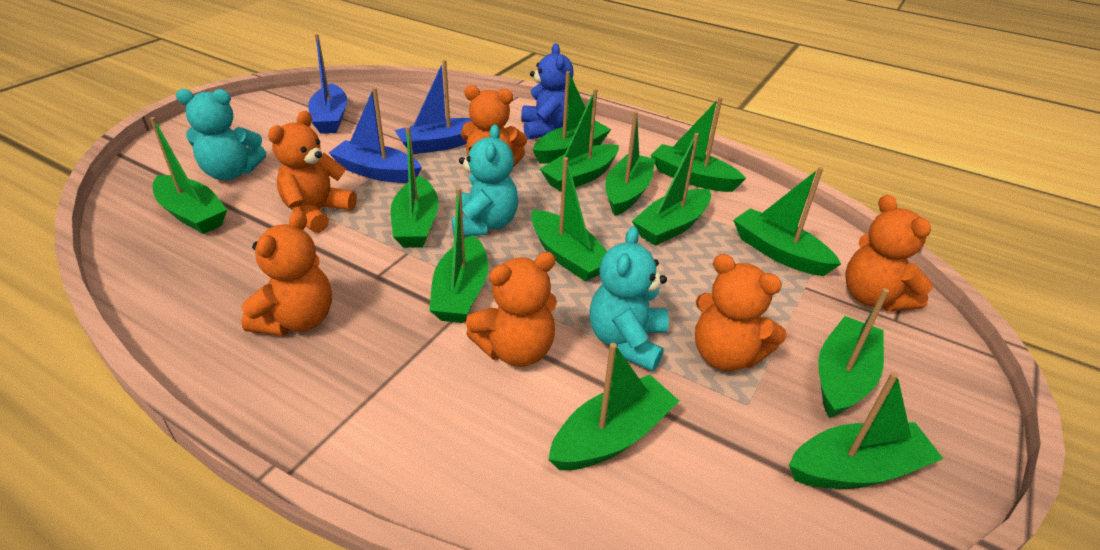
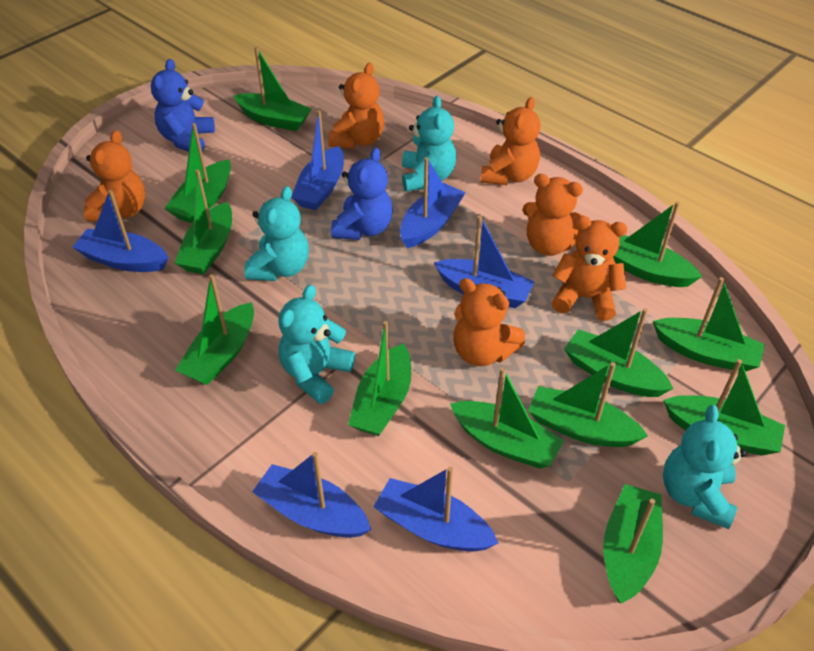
blue boat: 3 -> 6
blue teddy bear: 1 -> 2
green boat: 13 -> 12
turquoise teddy bear: 3 -> 4

